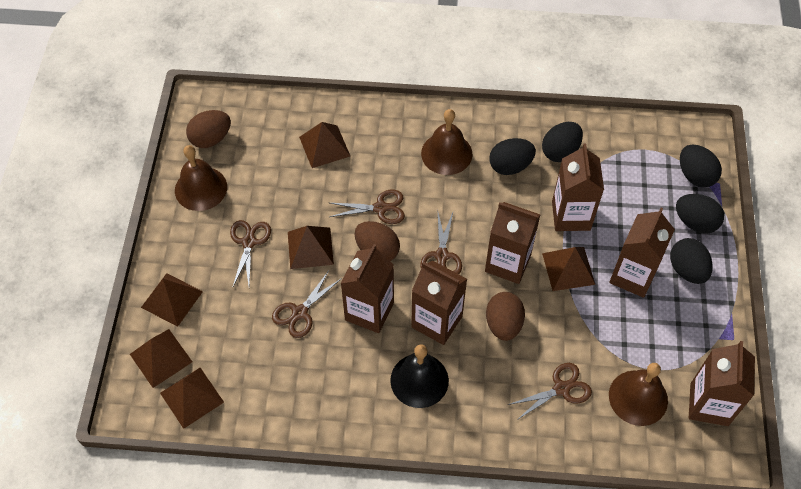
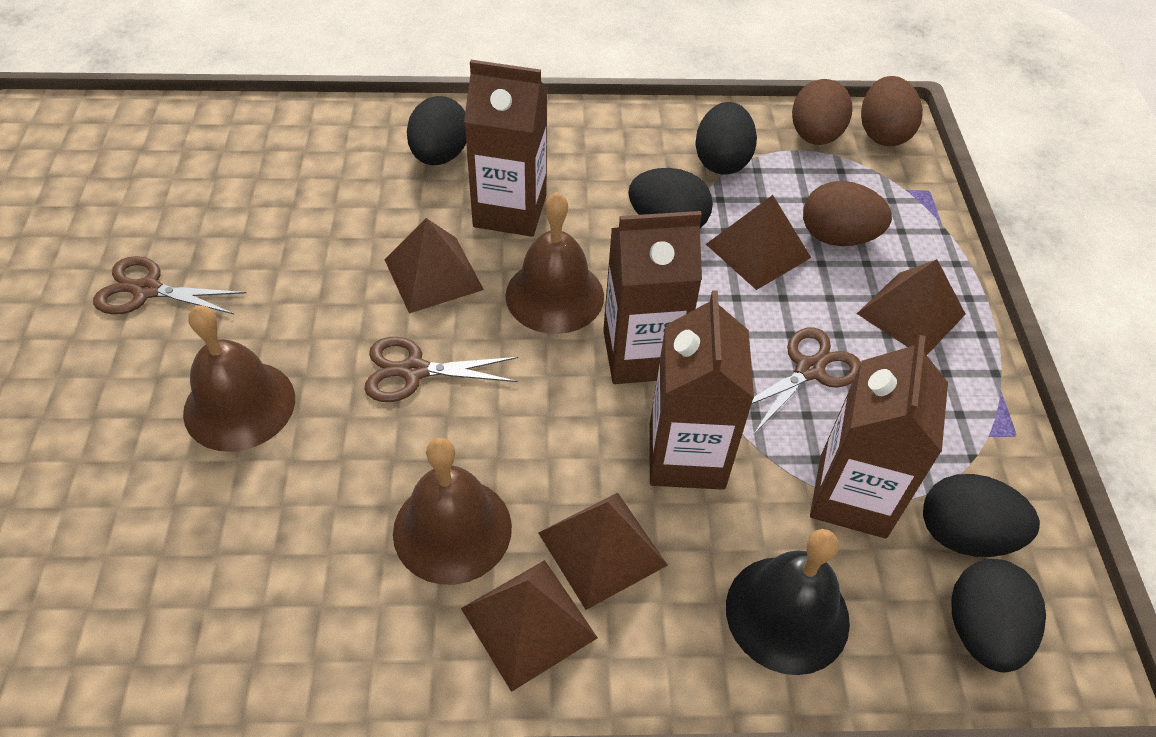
brown carton: 6 -> 4
brown pyramid: 6 -> 5
brown scissors: 5 -> 3

